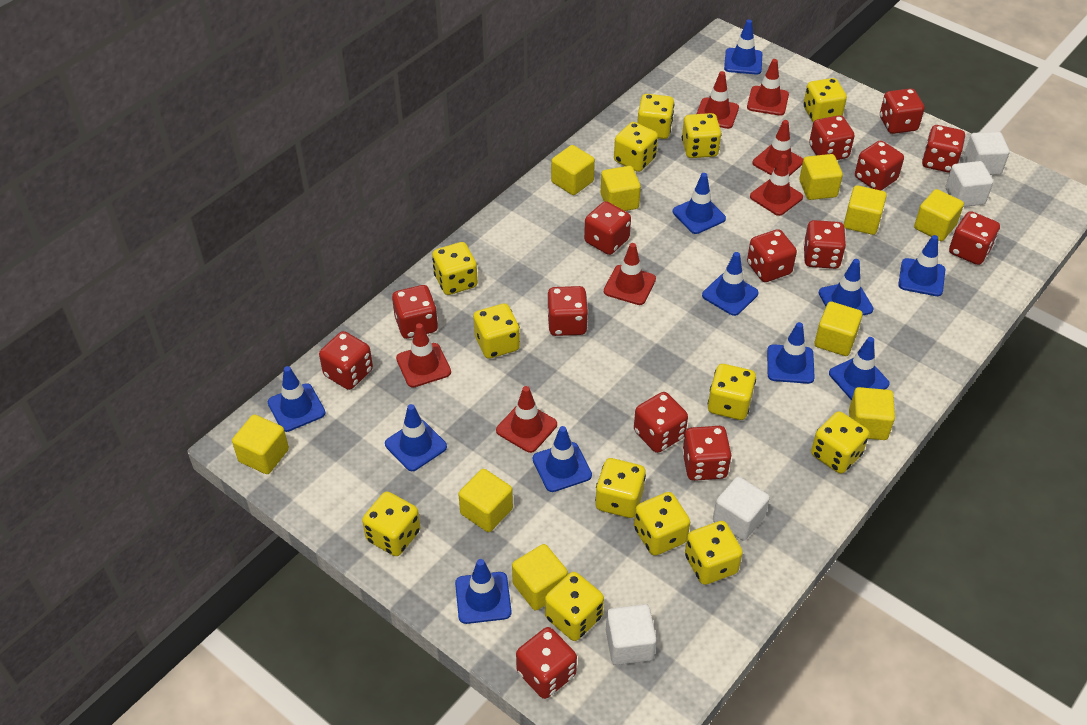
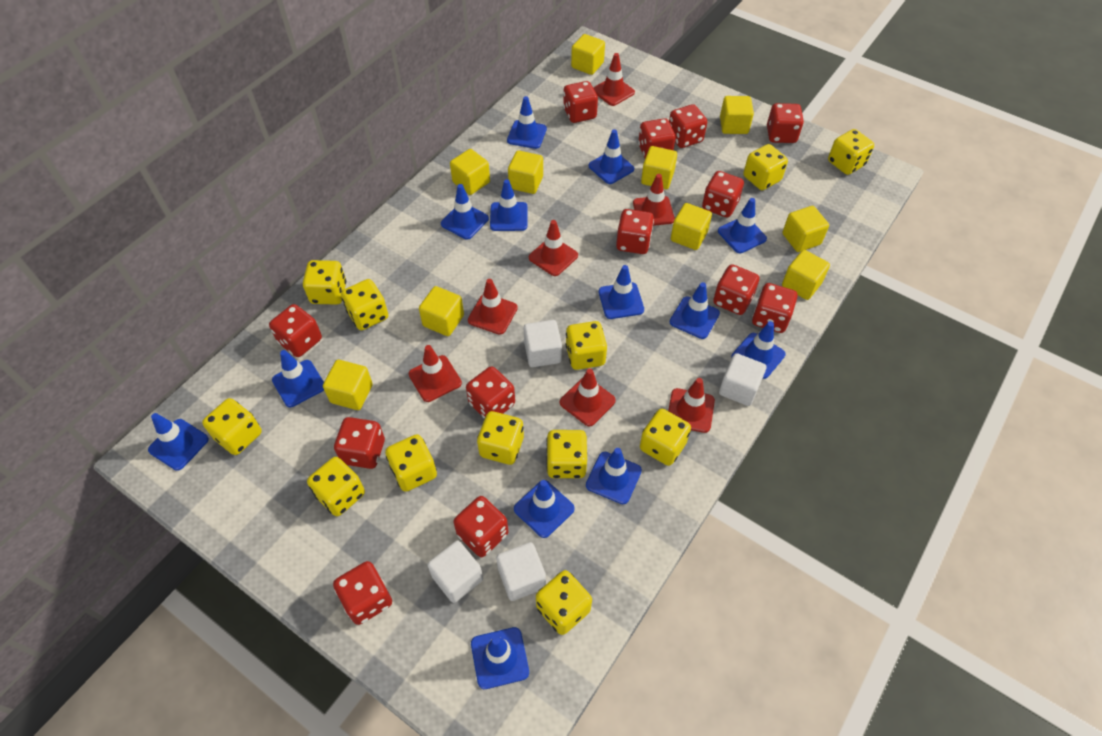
blue traffic cone: 11 -> 13
red dice: 14 -> 13
yellow dice: 13 -> 12

